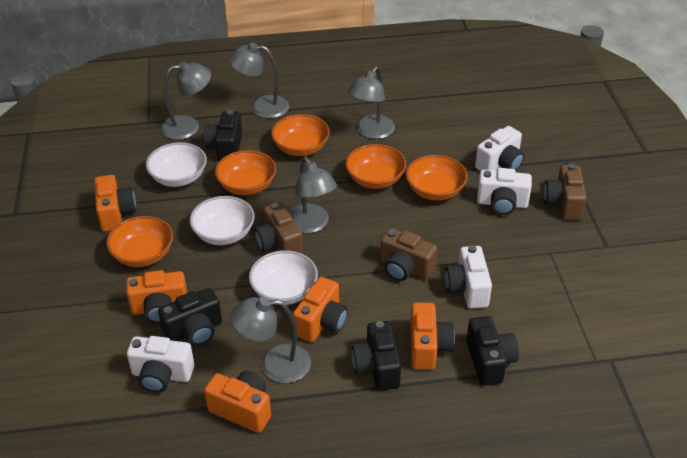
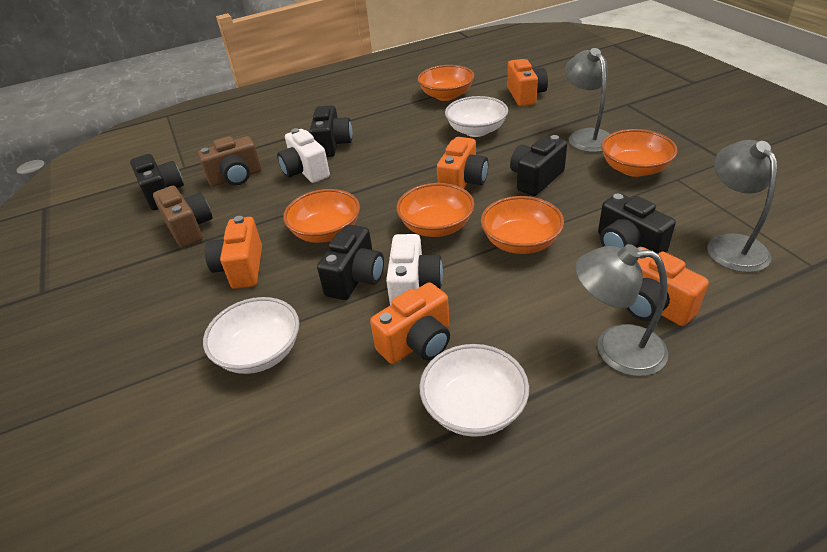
black camera: 4 -> 5
brown camera: 3 -> 2
grey lamp: 5 -> 3
white camera: 4 -> 2

